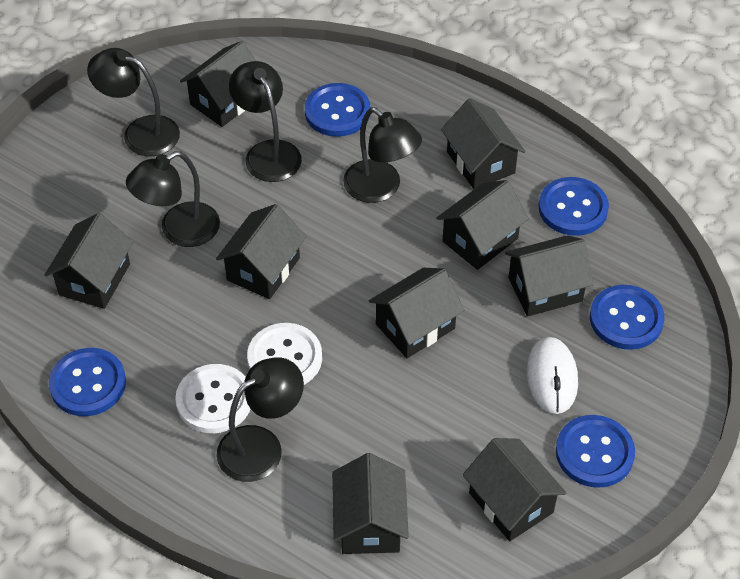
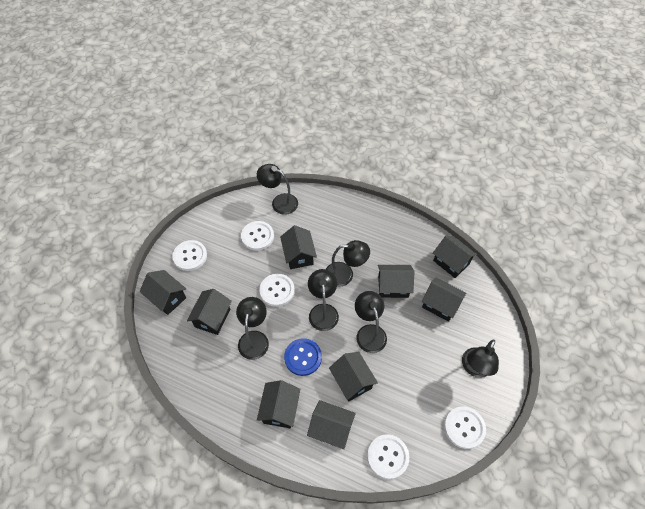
black lamp: 5 -> 6
blue button: 5 -> 1
white button: 2 -> 5
white mouse: 1 -> 0

